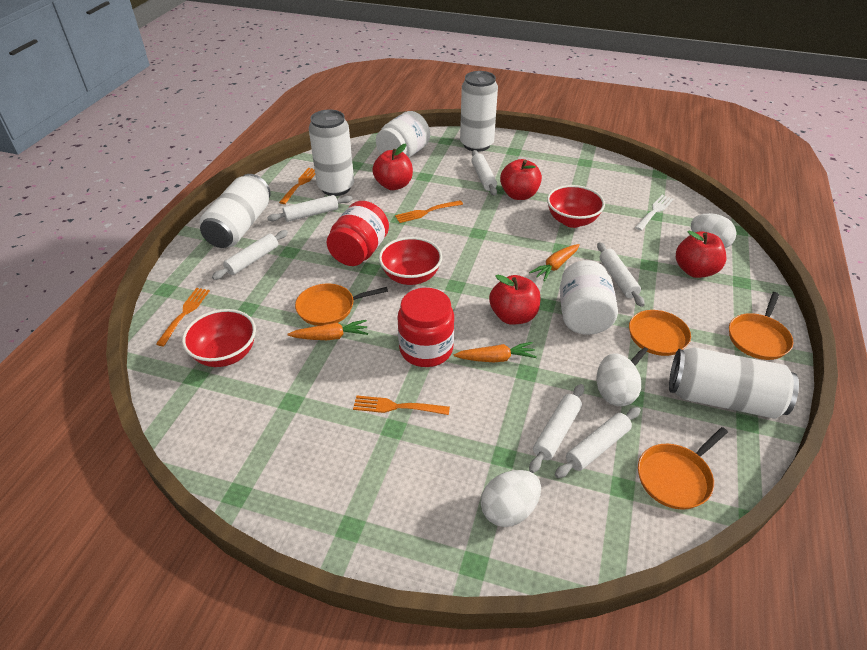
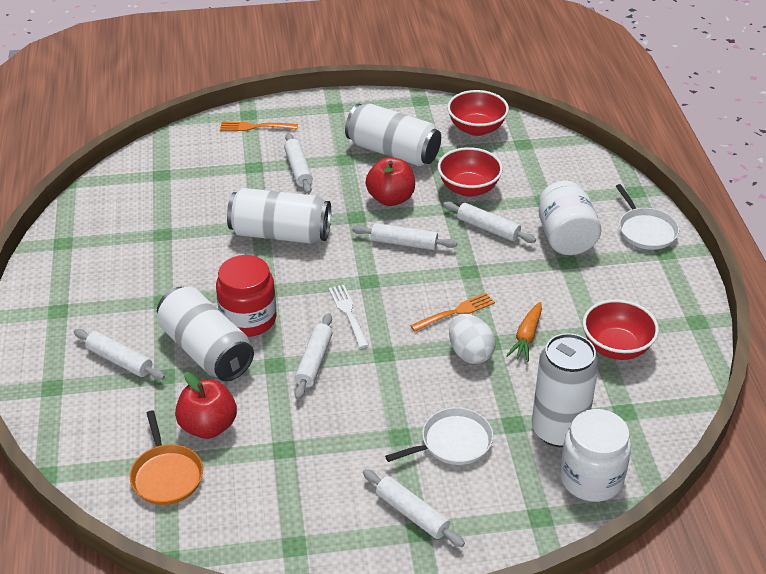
orange carrot: 3 -> 1
orange fork: 4 -> 2
orange pan: 4 -> 1
red apple: 4 -> 2
red jar: 2 -> 1
white egg: 3 -> 1
white pan: 0 -> 2

